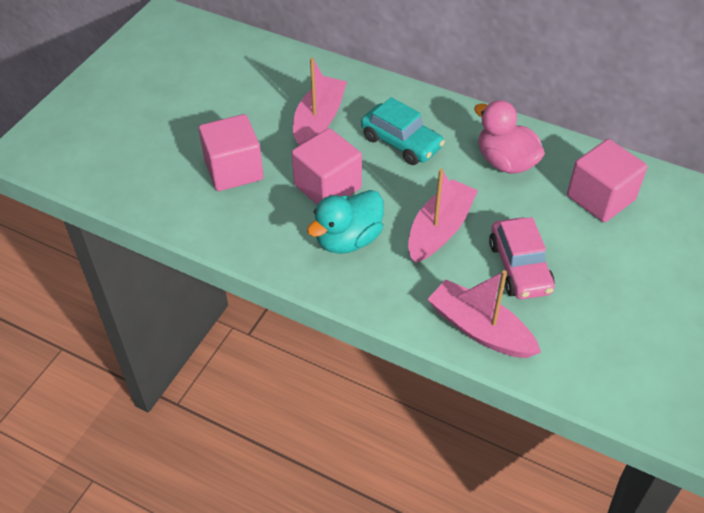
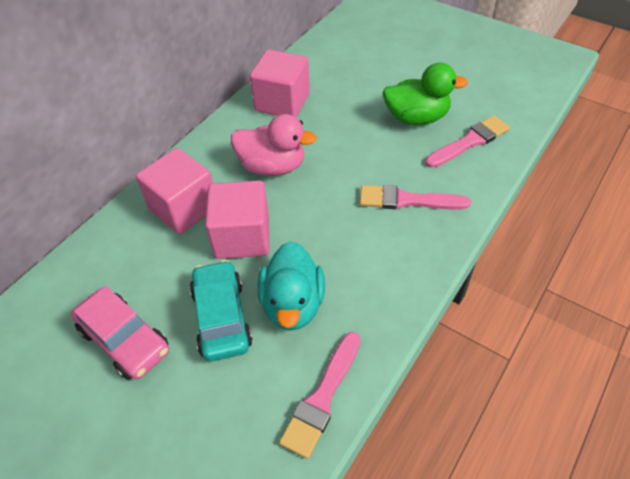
green duck: 0 -> 1
pink boat: 3 -> 0
pink brush: 0 -> 3

